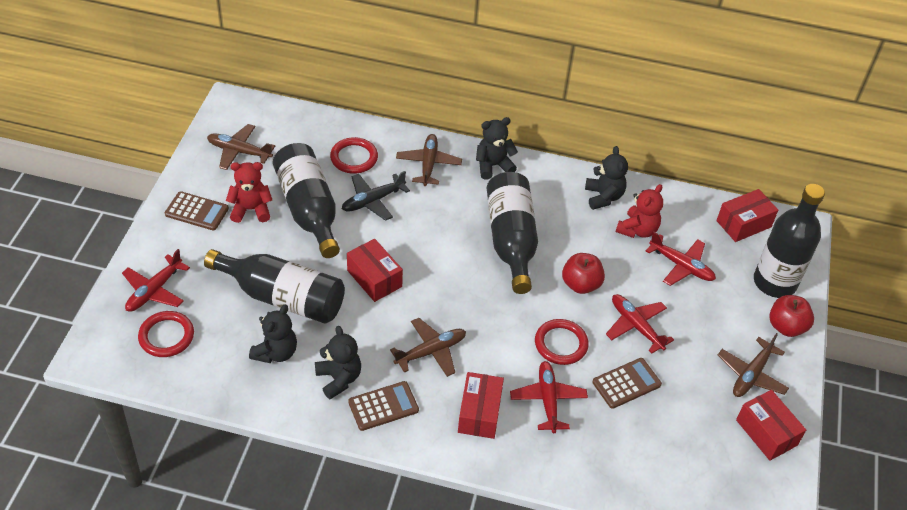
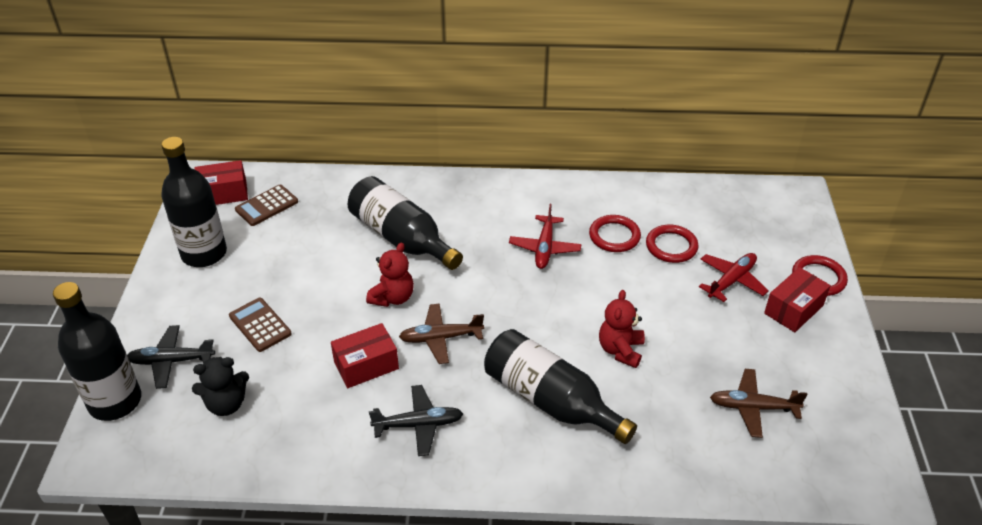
black plane: 1 -> 2
black teddy bear: 4 -> 1
brown calculator: 3 -> 2
brown plane: 4 -> 2
red apple: 2 -> 0
red box: 4 -> 3
red plane: 4 -> 2

